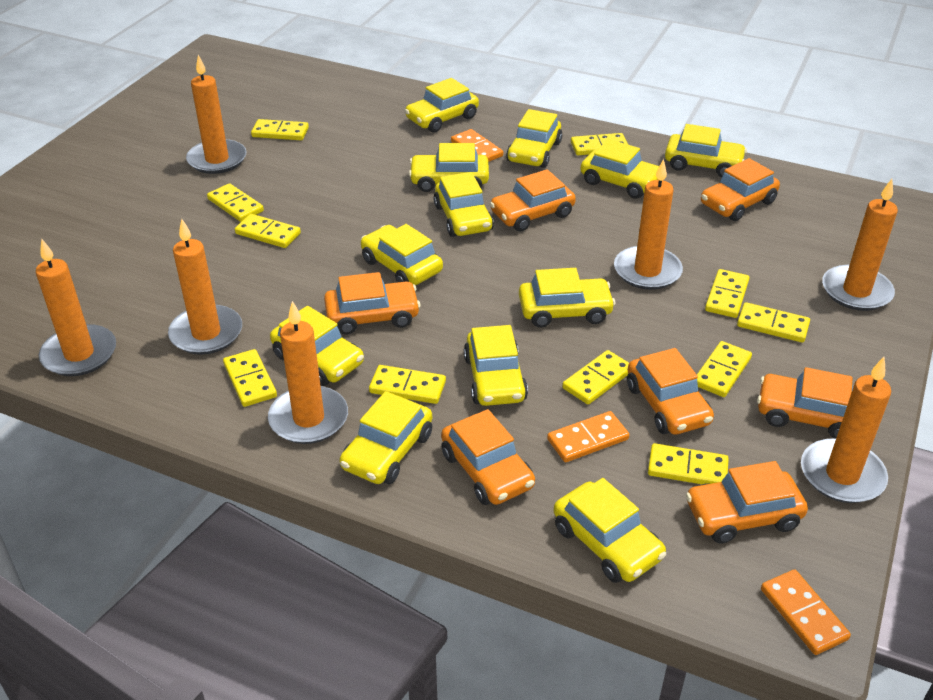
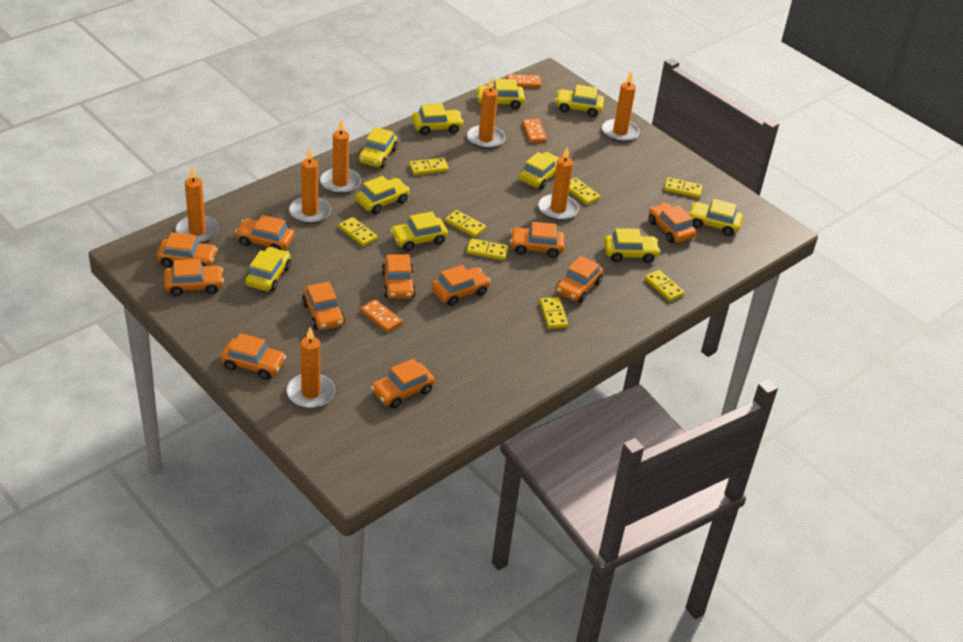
orange car: 7 -> 11
yellow car: 12 -> 10
yellow domino: 11 -> 8

